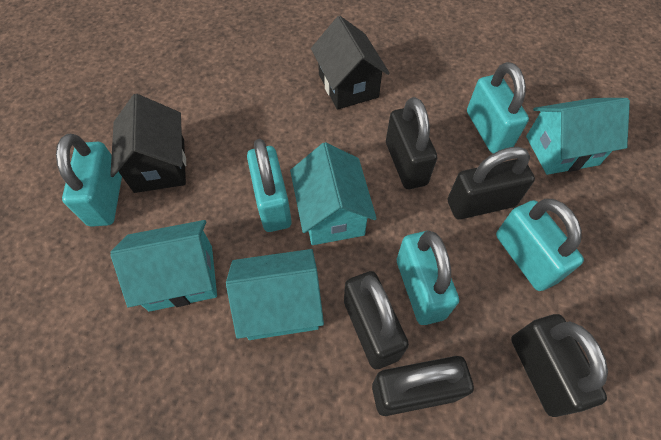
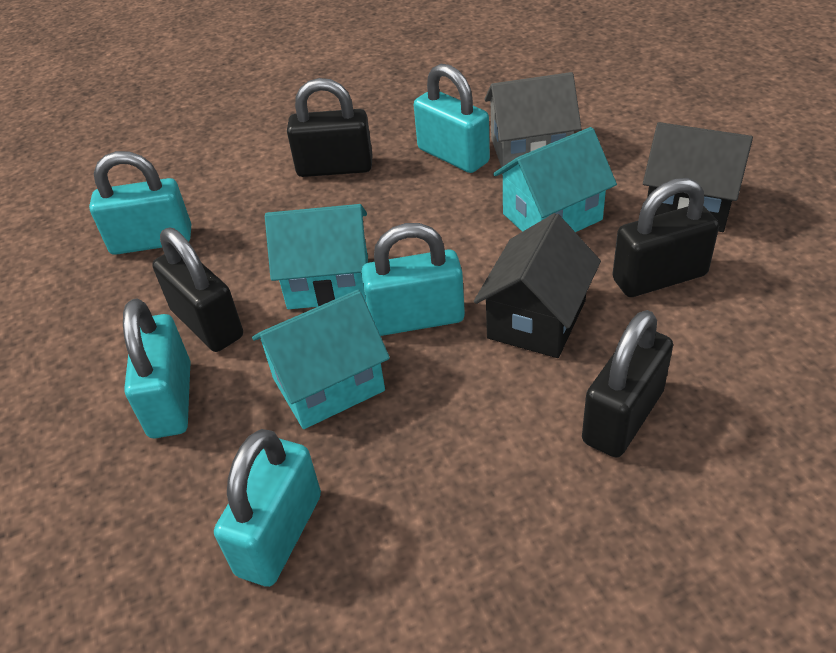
black padlock: 5 -> 4
grey house: 0 -> 1
turquoise house: 4 -> 3

